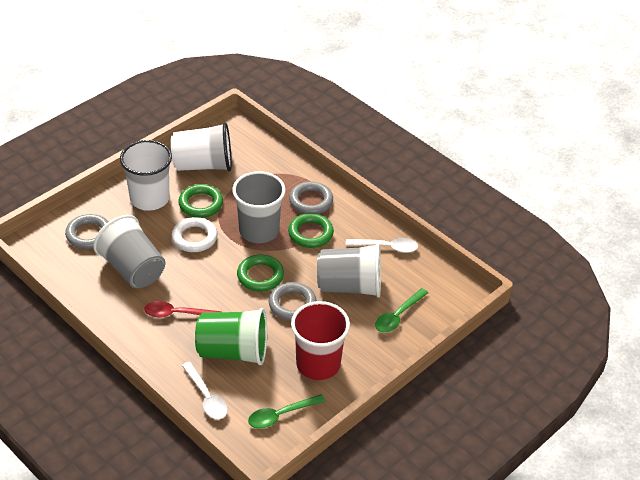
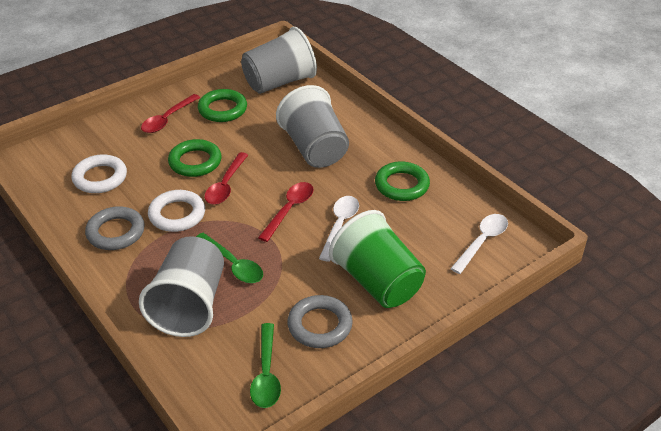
grey ring: 3 -> 2
red cup: 1 -> 0
red spoon: 1 -> 3
white cup: 2 -> 0
white ring: 1 -> 2

